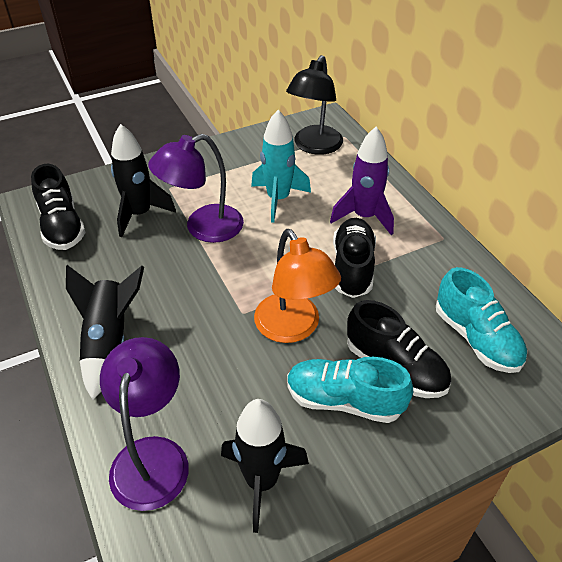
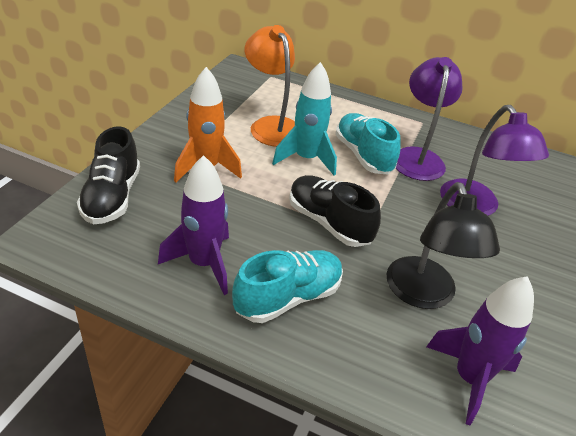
black rocket: 3 -> 0
black shoe: 3 -> 2
orange rocket: 0 -> 1
purple rocket: 1 -> 2

